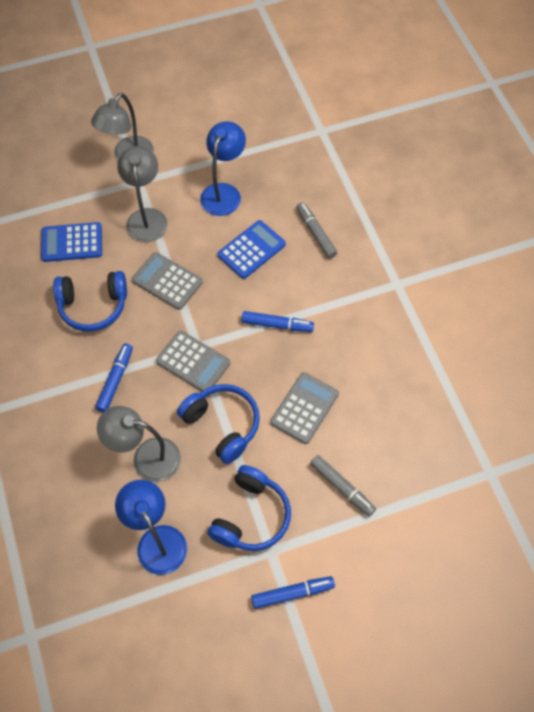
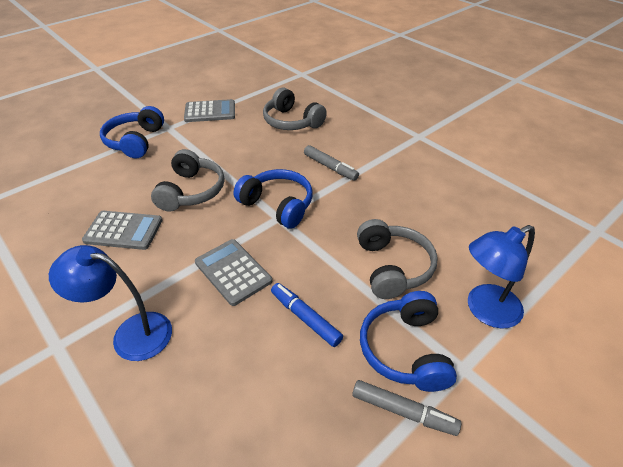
blue calculator: 2 -> 0
blue marker: 3 -> 1
grey headphones: 0 -> 3
grey lamp: 3 -> 0

